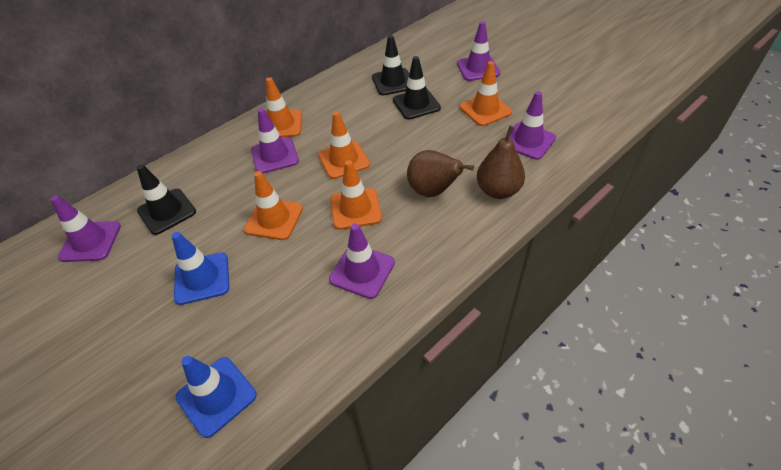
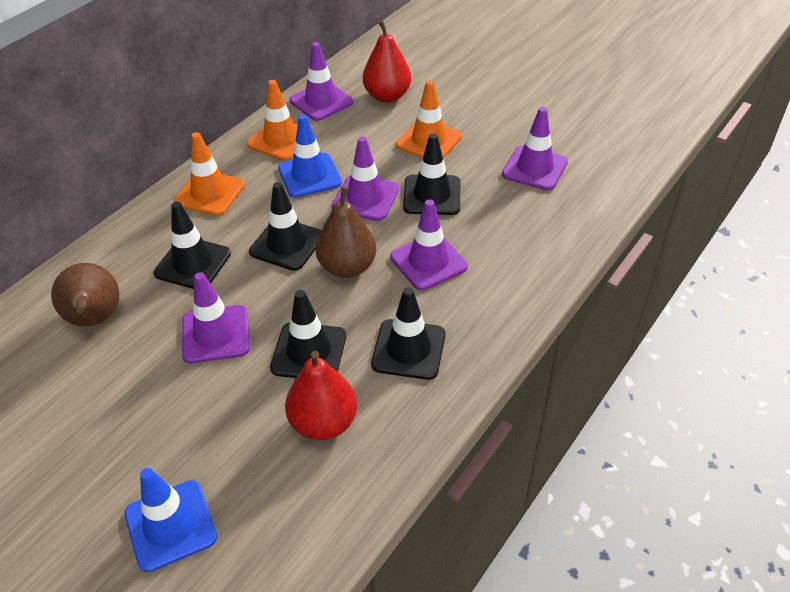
black traffic cone: 3 -> 5
orange traffic cone: 5 -> 3
red pear: 0 -> 2

